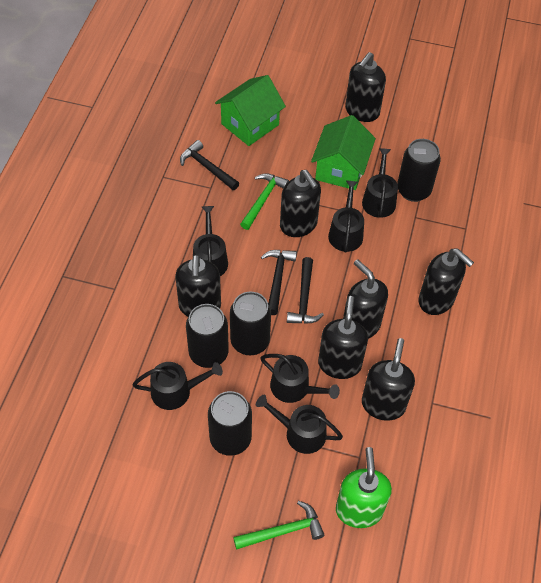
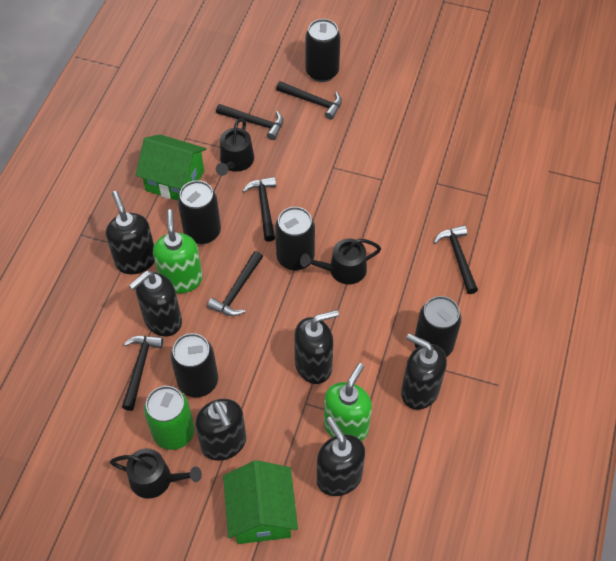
black can: 4 -> 5
black hammer: 3 -> 6
black soap dispenser: 7 -> 6
black watering can: 6 -> 3
green can: 0 -> 1
green hammer: 2 -> 0
green soap dispenser: 1 -> 2

